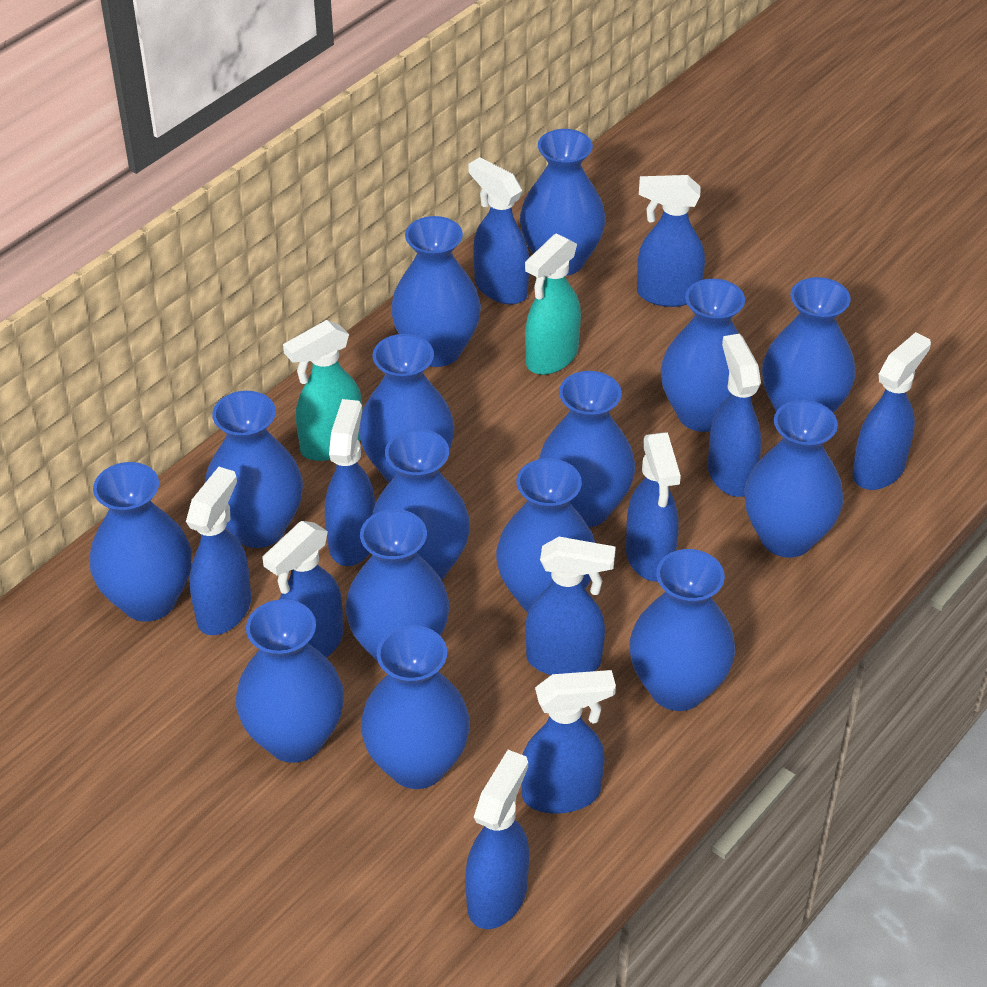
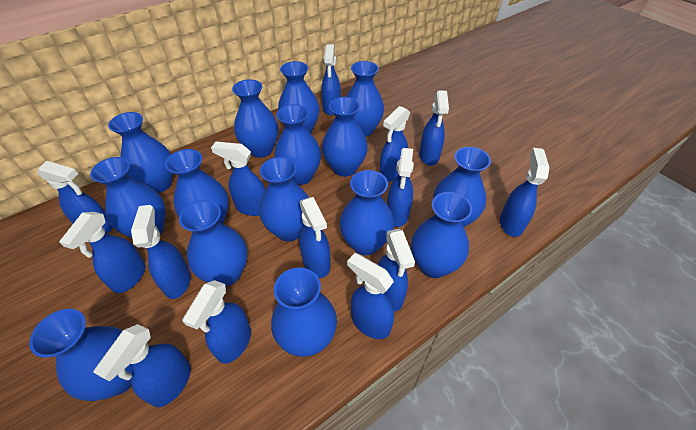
blue spray bottle: 11 -> 14
turquoise spray bottle: 2 -> 0

